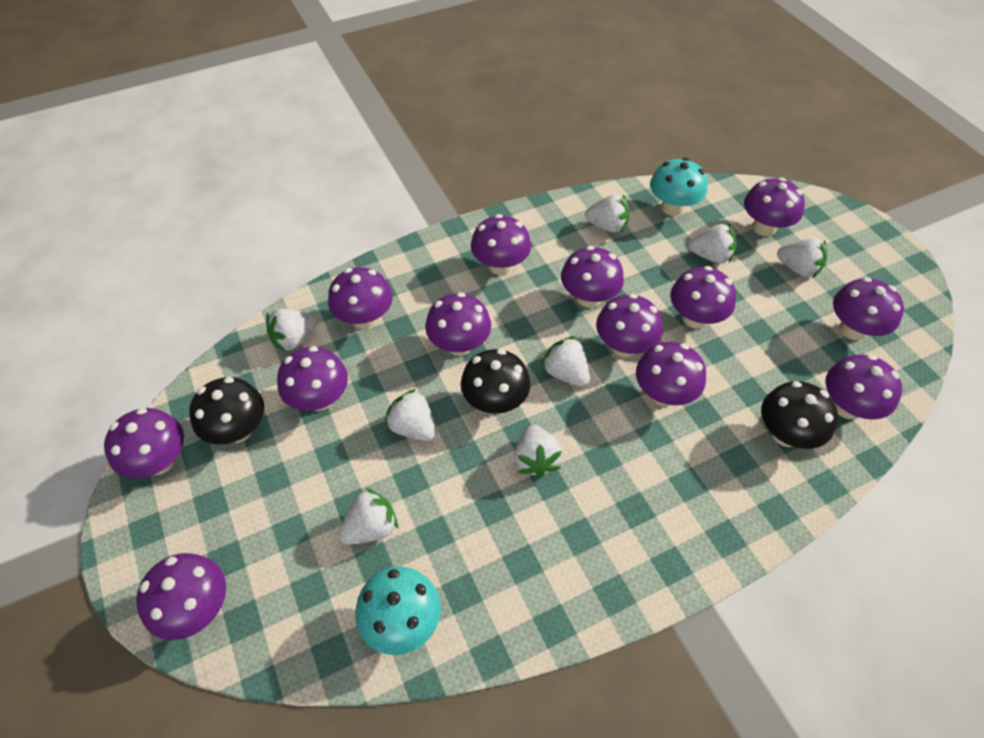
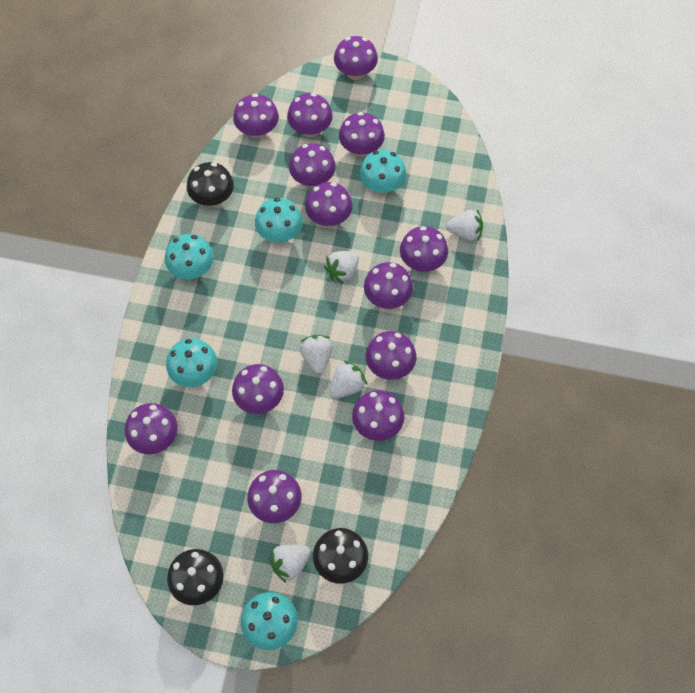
turquoise mushroom: 2 -> 5
white strawberry: 8 -> 5

